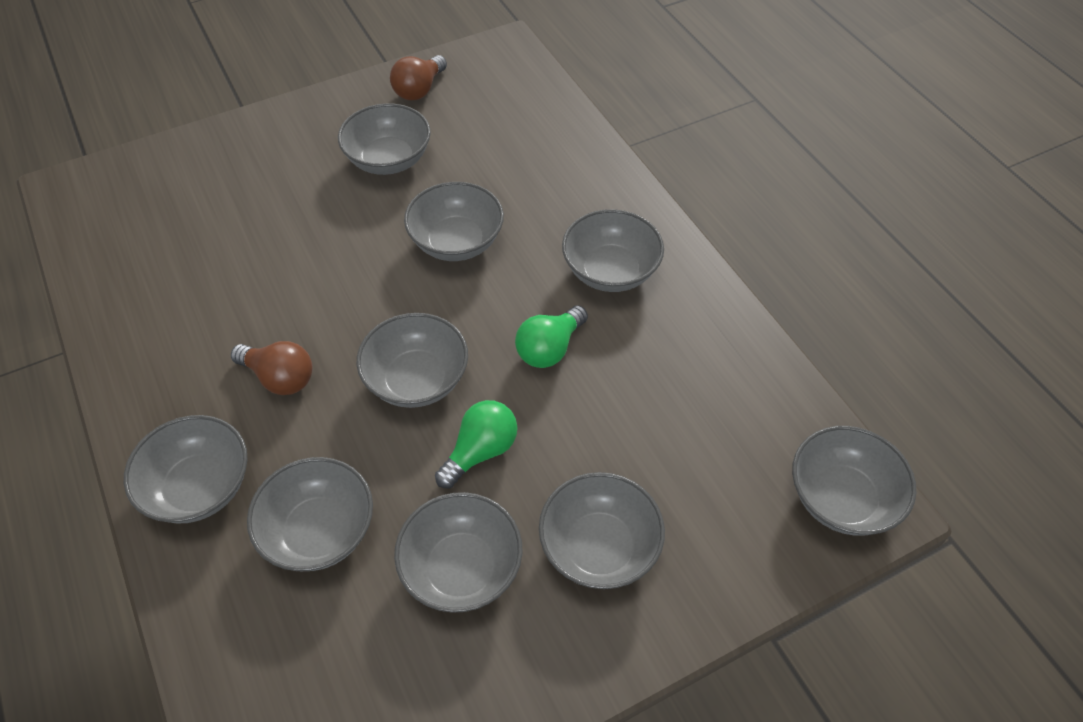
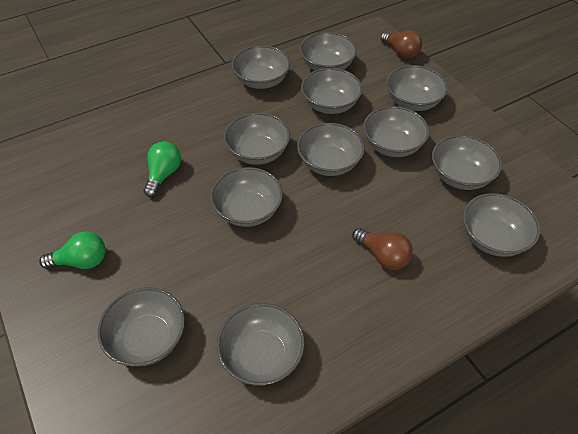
grey bowl: 9 -> 12

